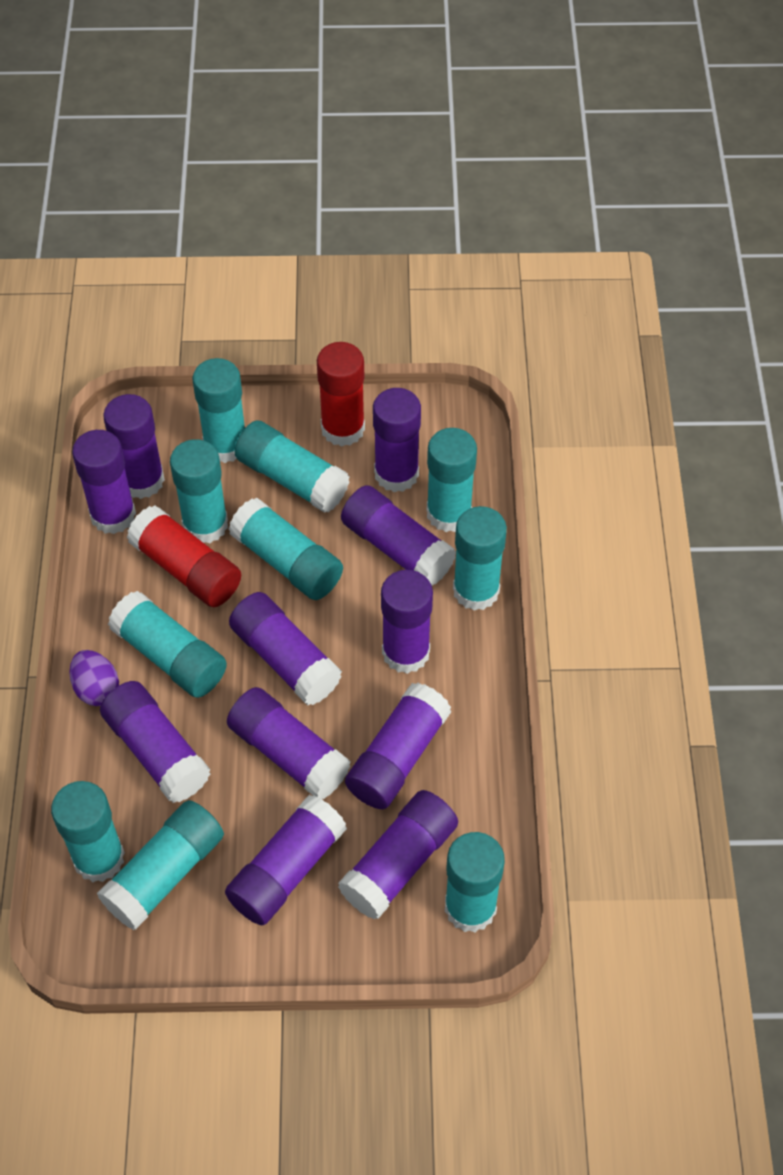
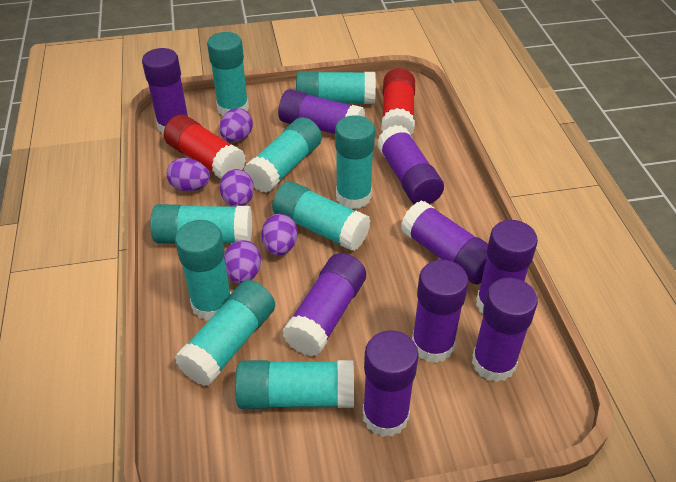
purple egg: 1 -> 5
purple glue stick: 11 -> 9
turquoise glue stick: 10 -> 9

